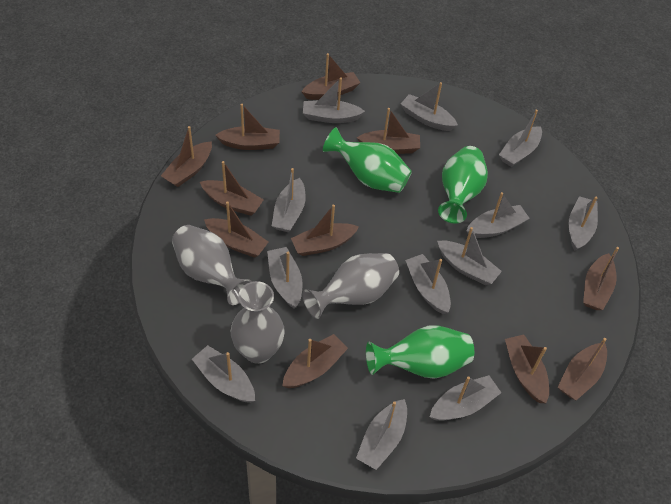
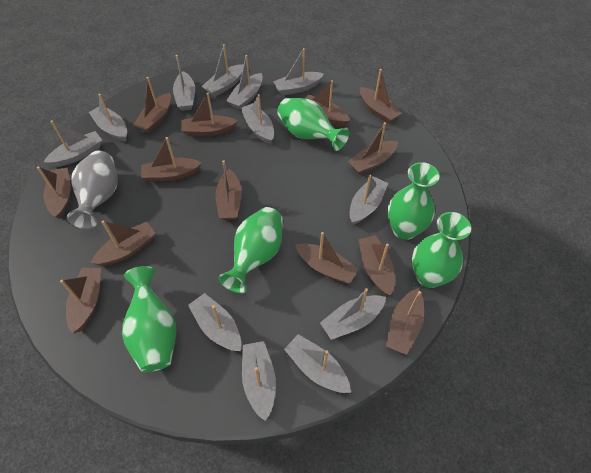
brown boat: 11 -> 13
green vase: 3 -> 5
grey vase: 3 -> 1

